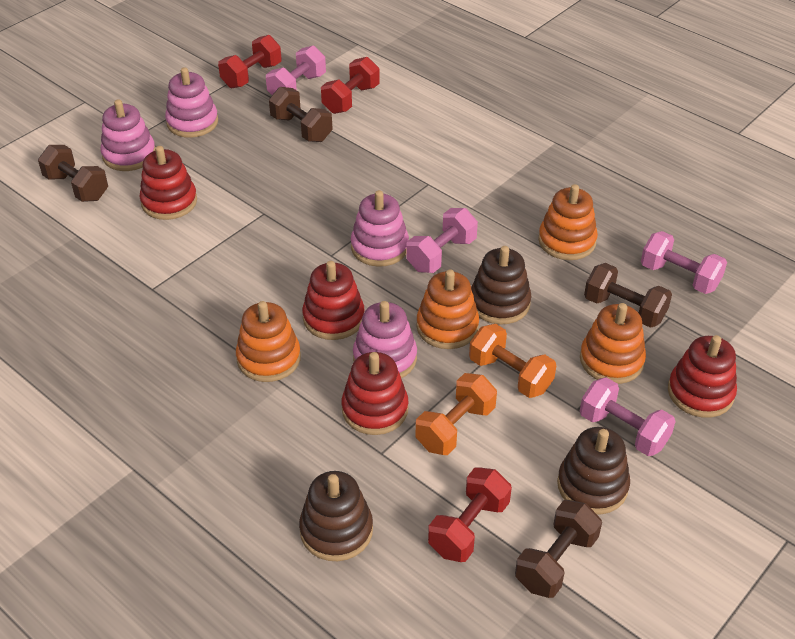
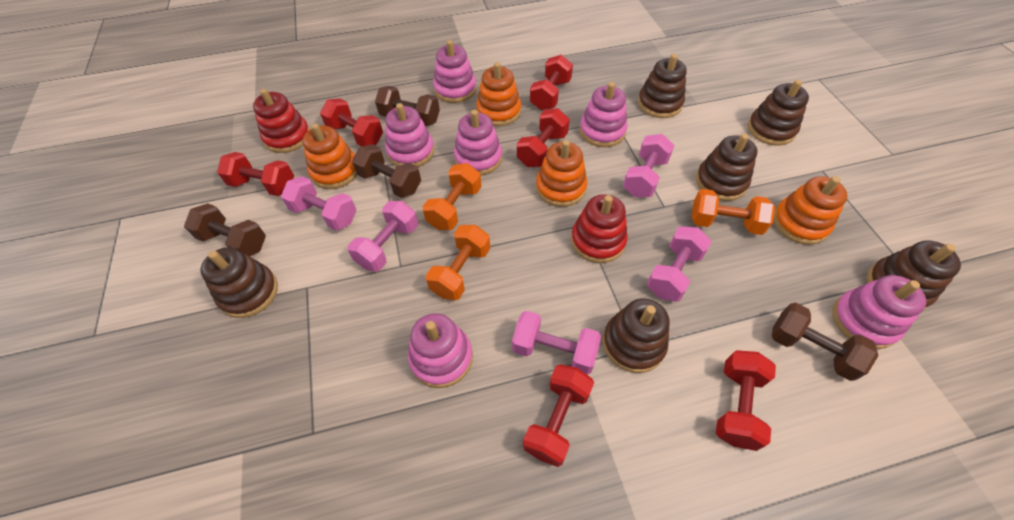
brown stacking toy: 3 -> 6
orange dumbbell: 2 -> 3
pink dumbbell: 4 -> 5
pink stacking toy: 4 -> 6
red dumbbell: 3 -> 6
red stacking toy: 4 -> 2

